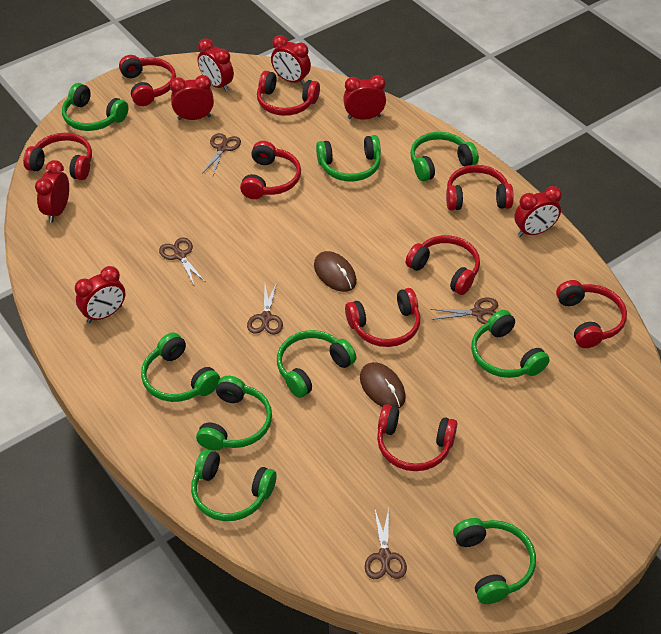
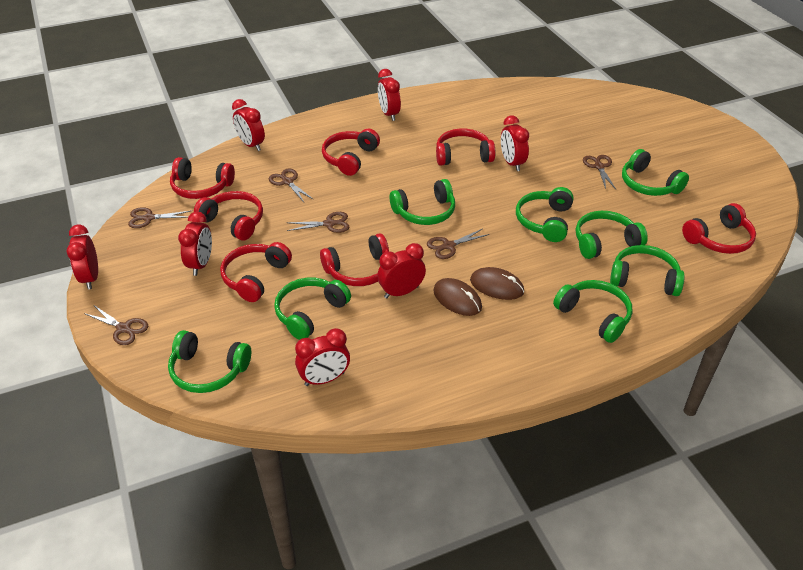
brown scissors: 5 -> 6
green headphones: 9 -> 8
red headphones: 9 -> 7

